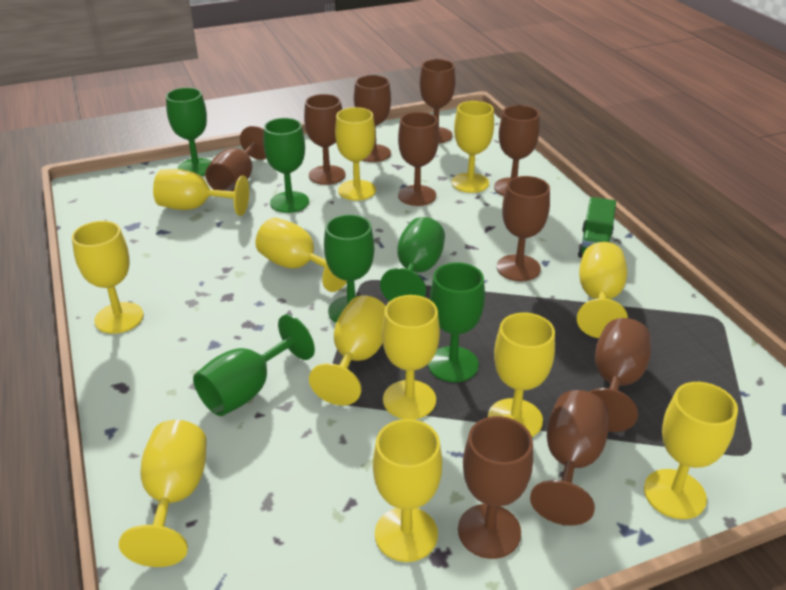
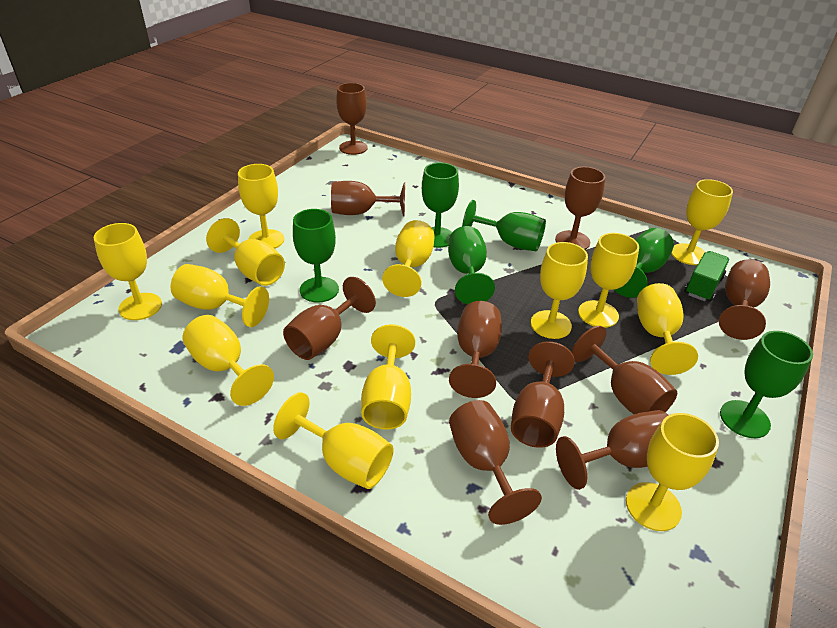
yellow goblet: 12 -> 13

